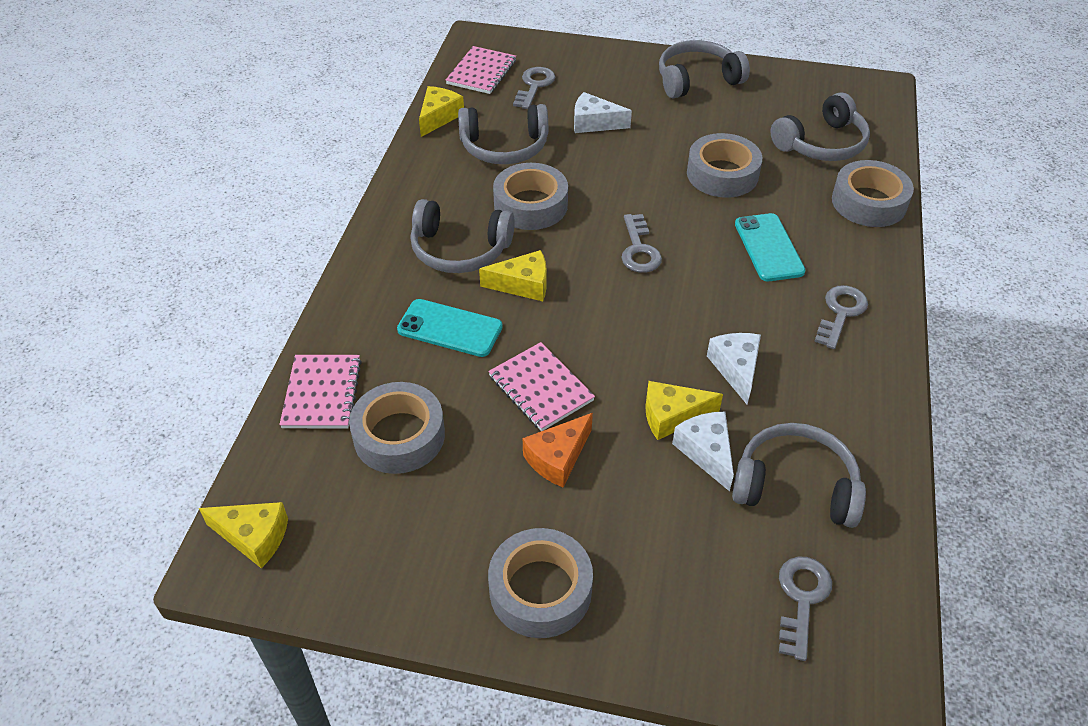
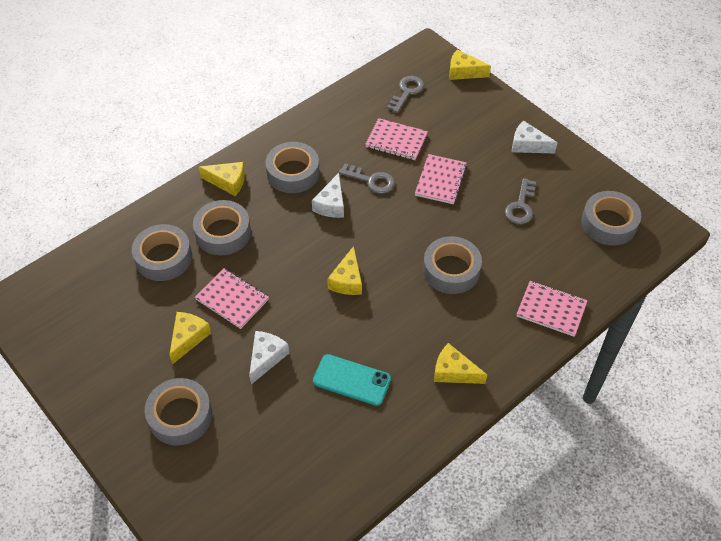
grey headphones: 5 -> 0
grey key: 4 -> 3
grey tape: 5 -> 6
orange cheese: 1 -> 0
pink notebook: 3 -> 4
turquoise phone: 2 -> 1
yellow cheese: 4 -> 5

